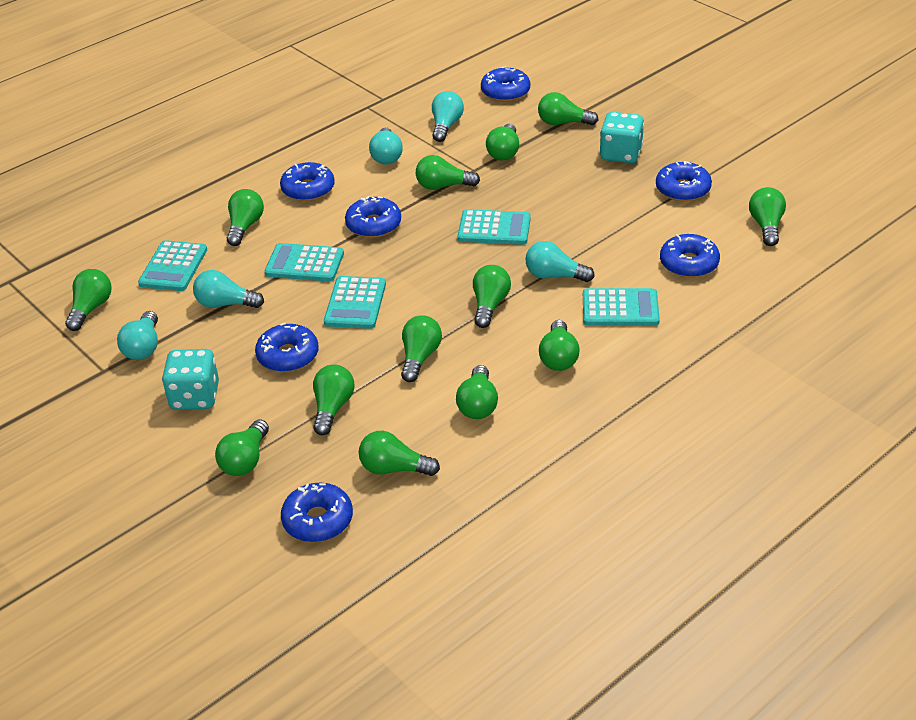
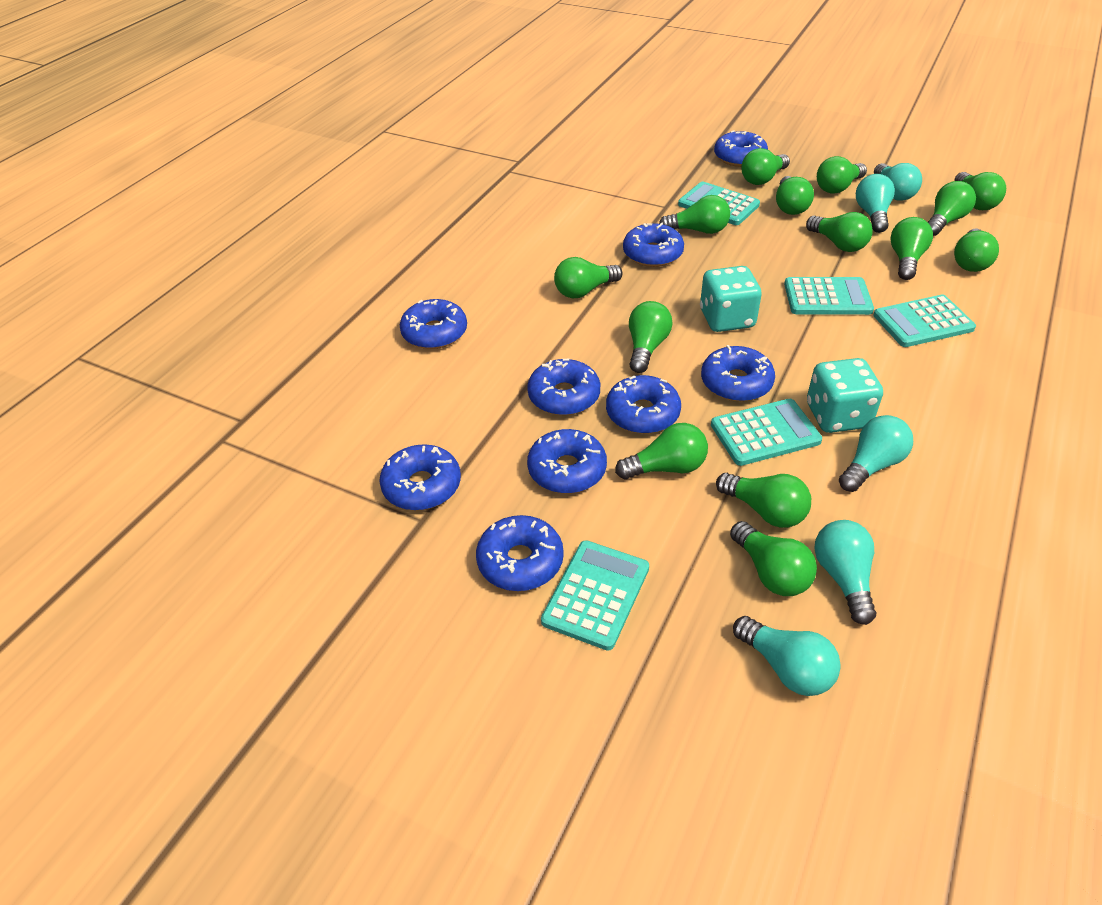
blue donut: 7 -> 9
green light bulb: 13 -> 14

